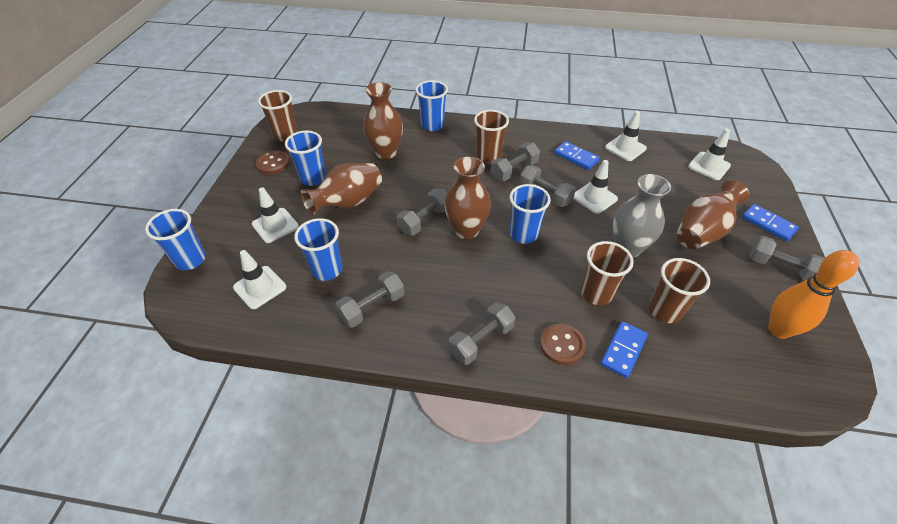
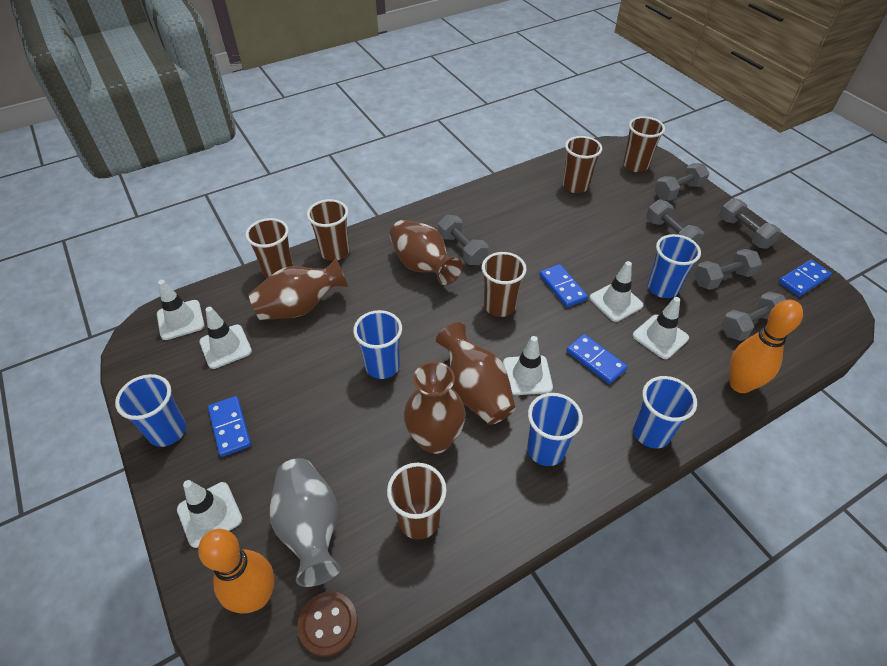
blue domino: 3 -> 4
brown button: 2 -> 1
brown cup: 4 -> 6
orange bowling pin: 1 -> 2
white traffic cone: 5 -> 6

